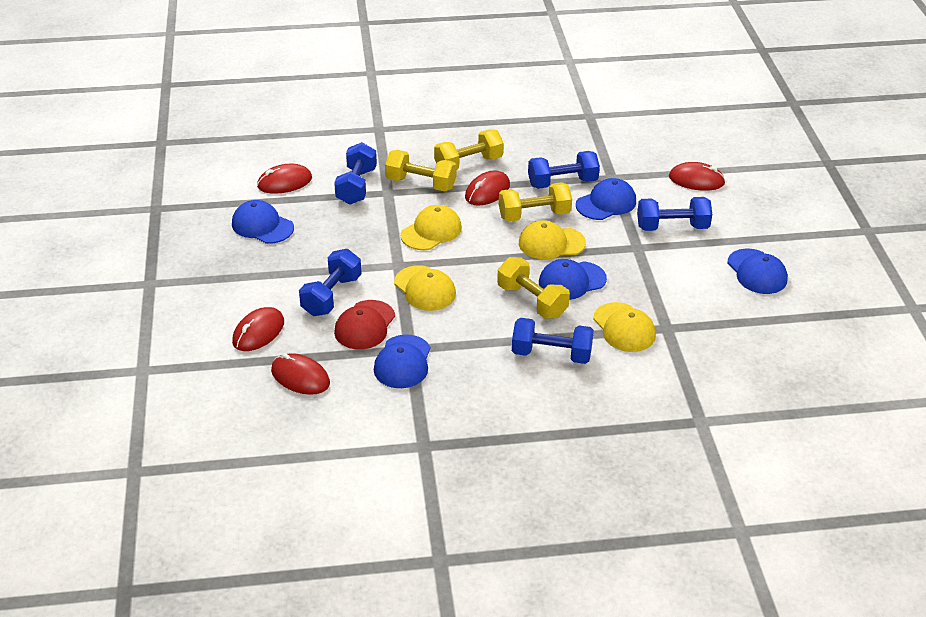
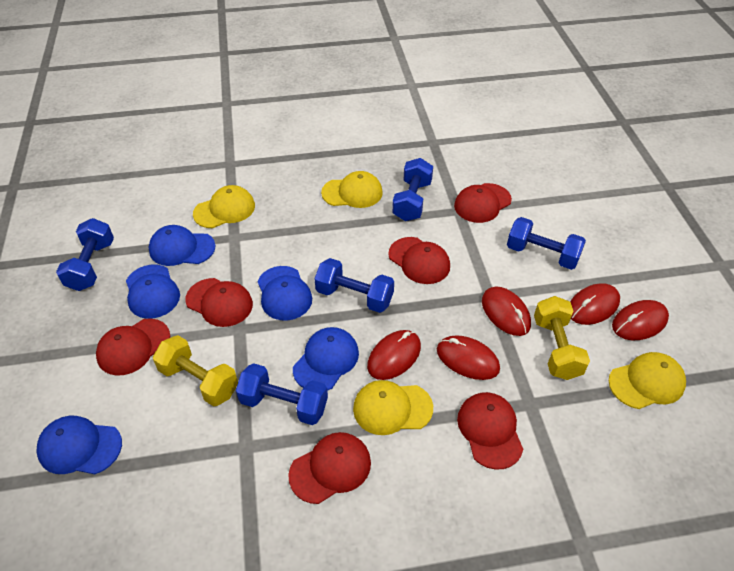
red cap: 1 -> 6
yellow dumbbell: 4 -> 2

